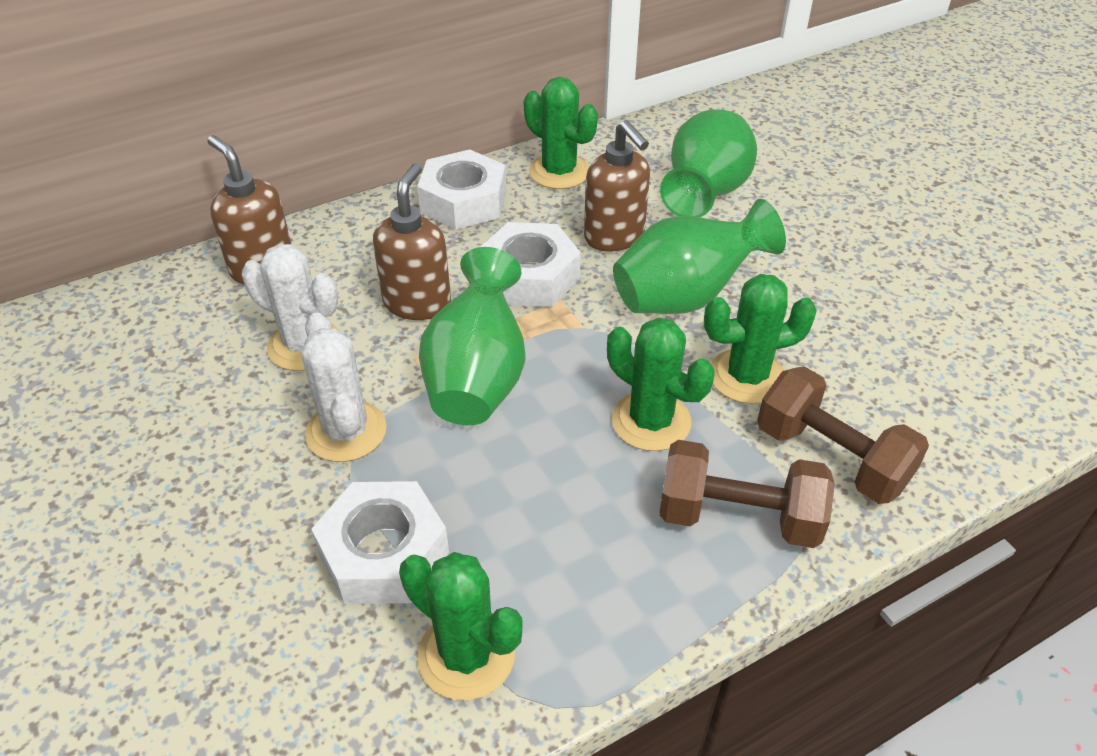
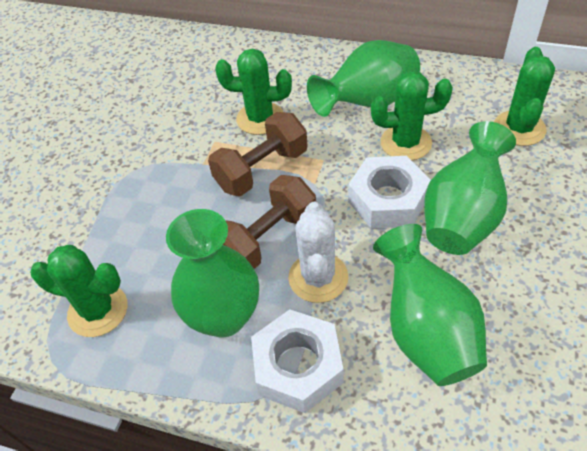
brown soap dispenser: 3 -> 0
green vase: 3 -> 4
white cactus: 2 -> 1
white nut: 3 -> 2

